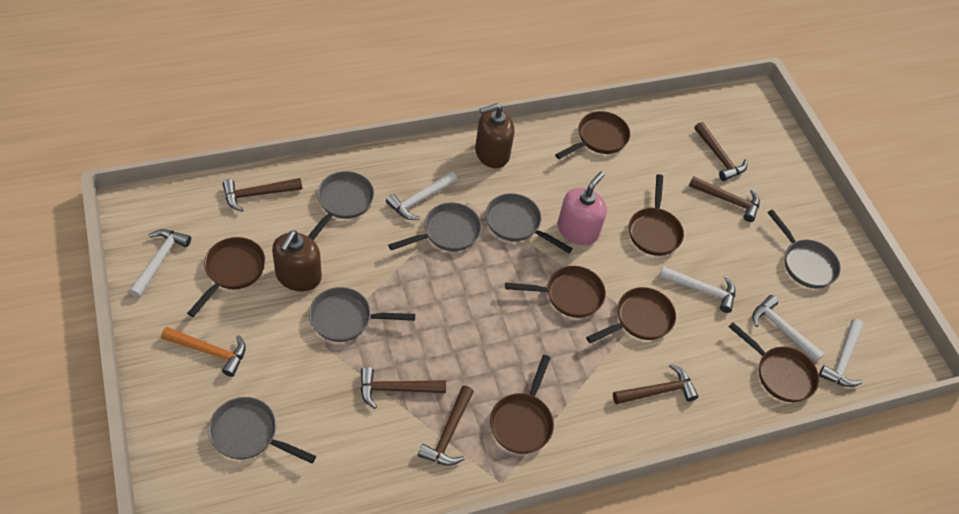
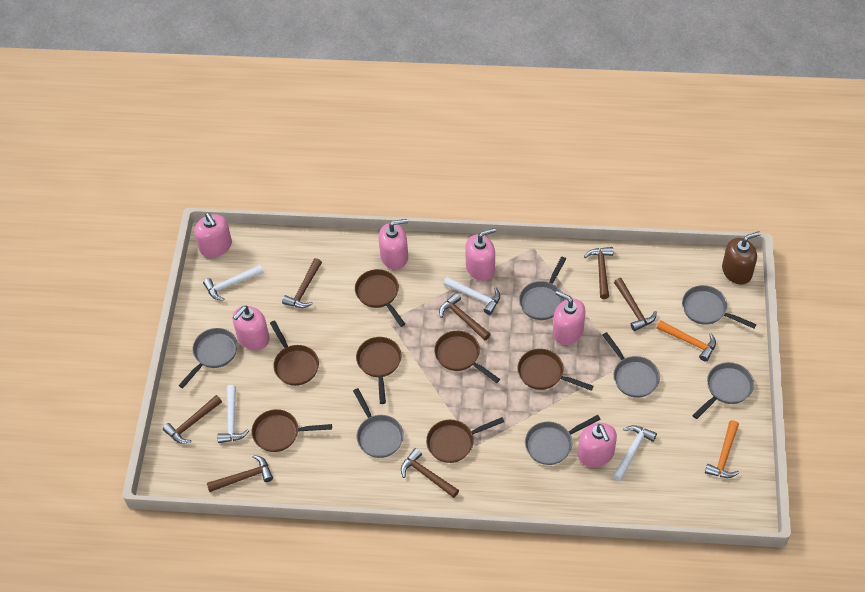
brown hammer: 6 -> 7
brown soap dispenser: 2 -> 1
grey pan: 6 -> 7
orange hammer: 1 -> 2
pink soap dispenser: 1 -> 6
white hammer: 5 -> 4

